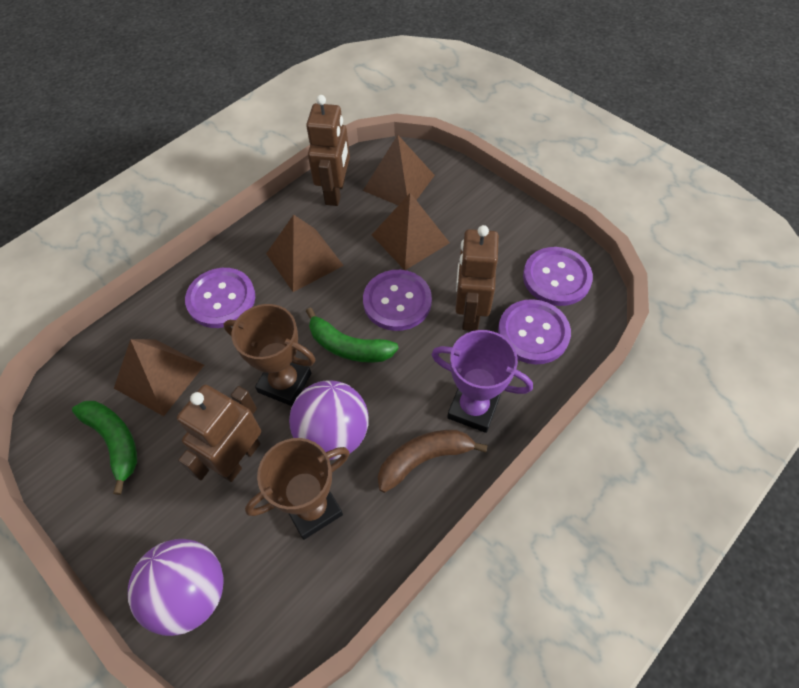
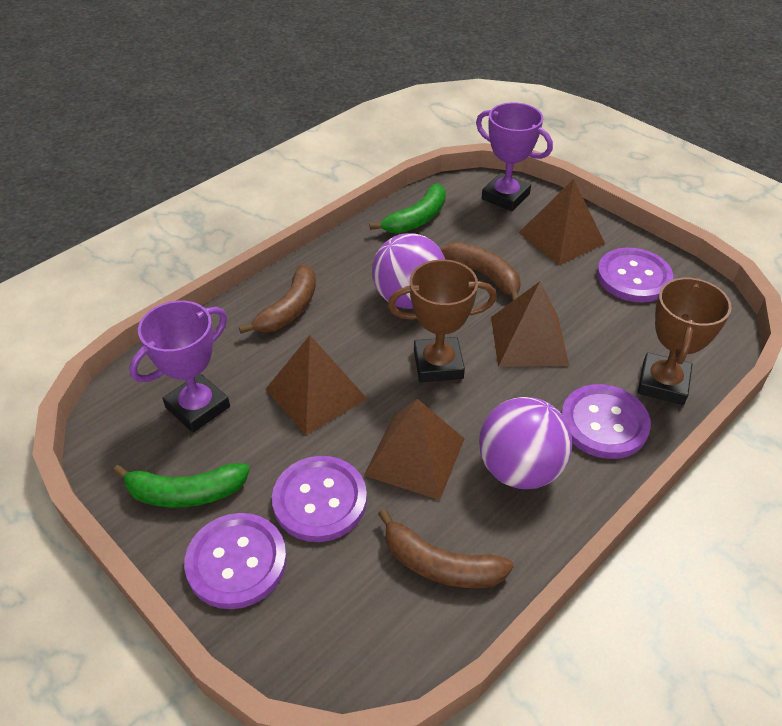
brown banana: 1 -> 3
brown robot: 3 -> 0
purple trophy: 1 -> 2

